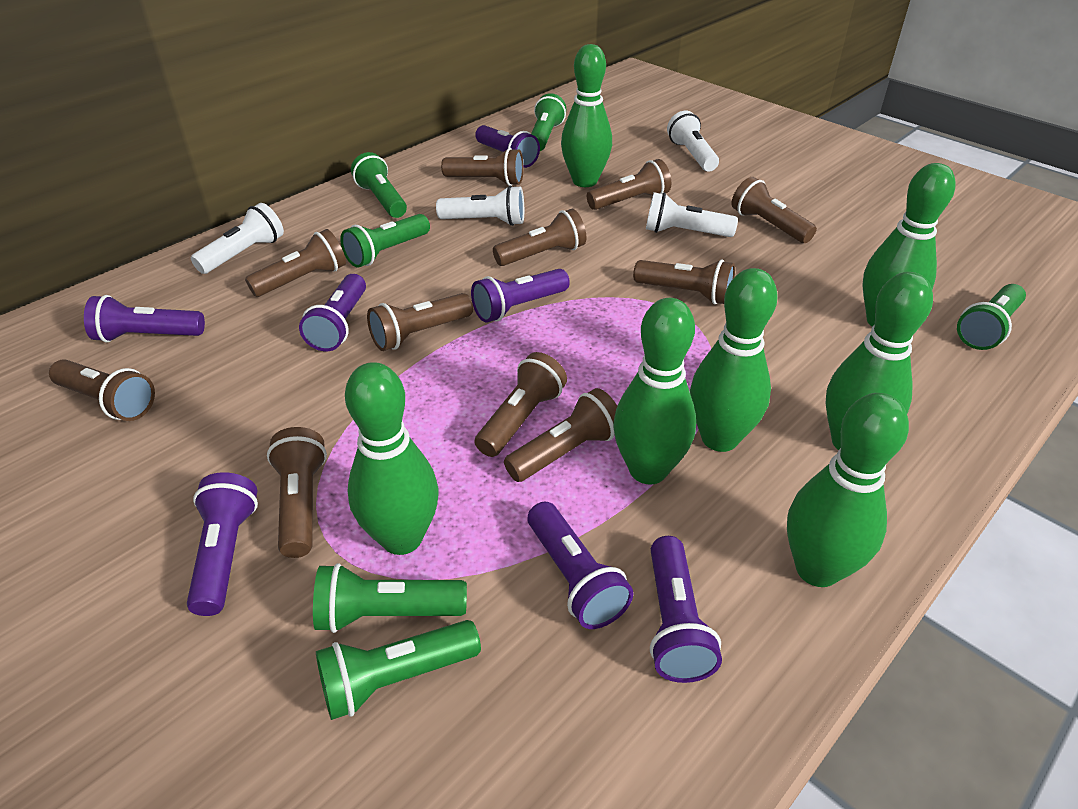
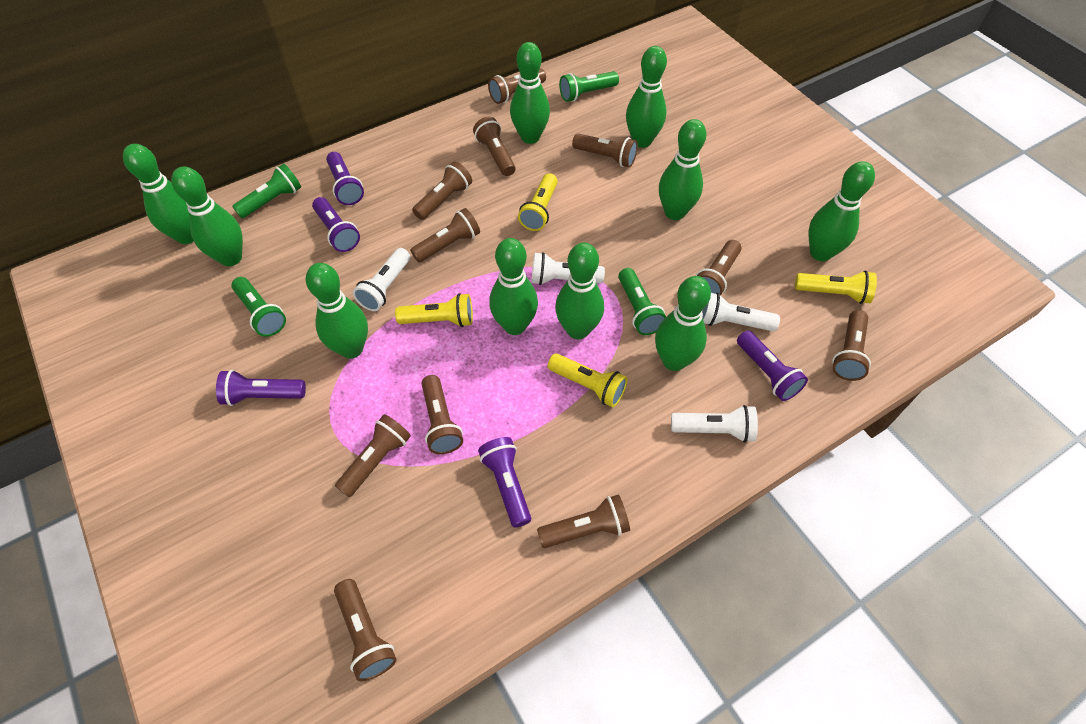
green bowling pin: 7 -> 10
green flashlight: 6 -> 4
purple flashlight: 7 -> 5
yellow flashlight: 0 -> 4

